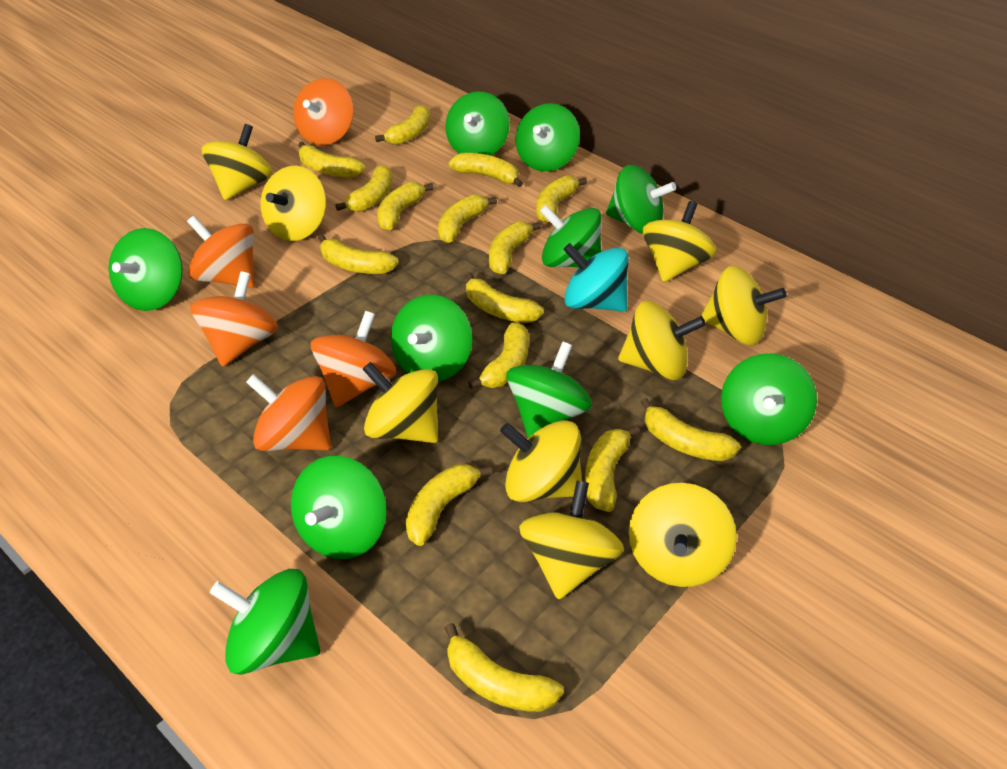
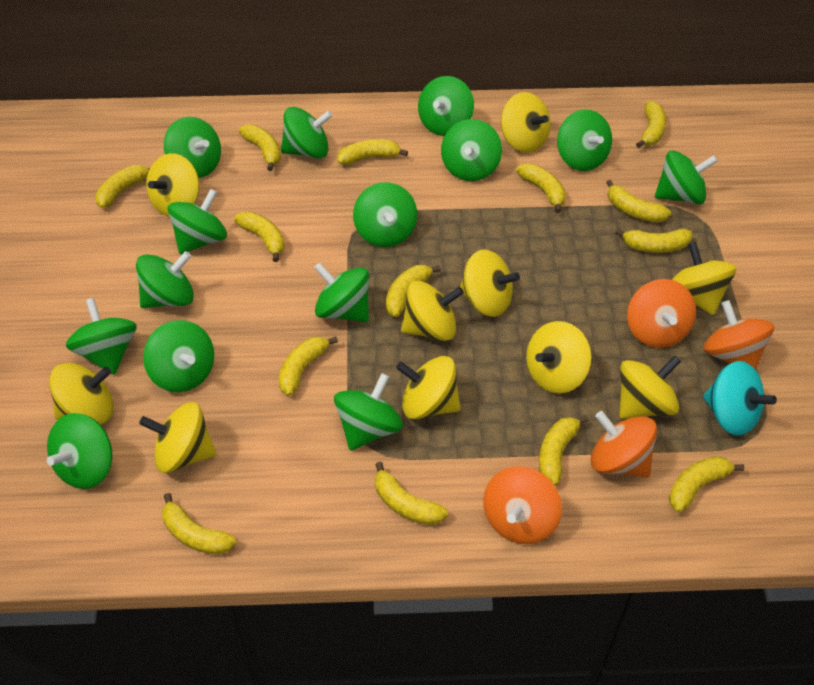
green spinning top: 10 -> 14
orange spinning top: 5 -> 4
yellow banana: 15 -> 14
yellow spinning top: 9 -> 10

